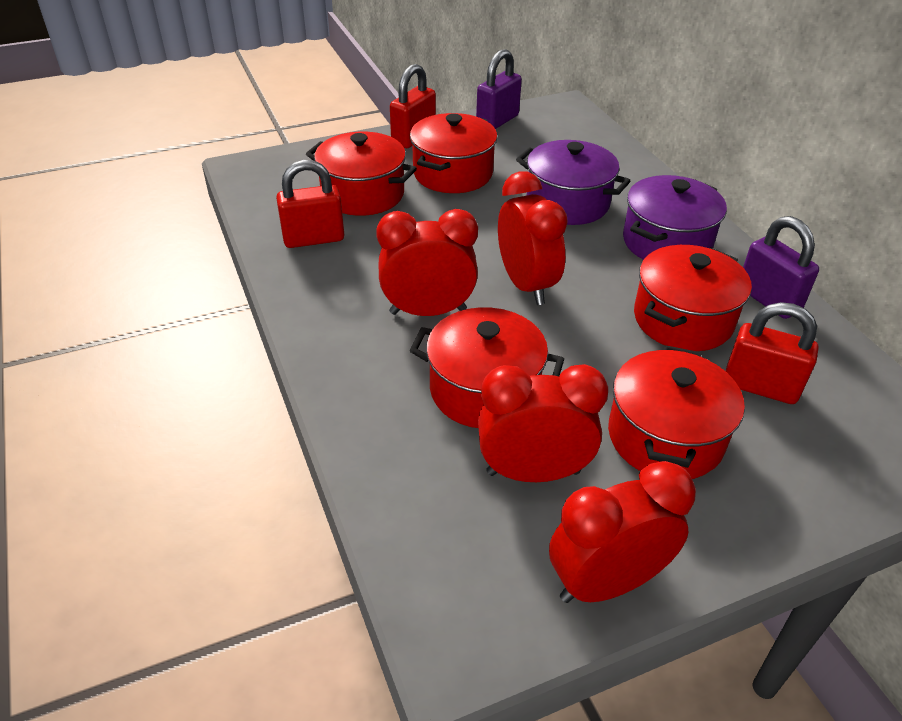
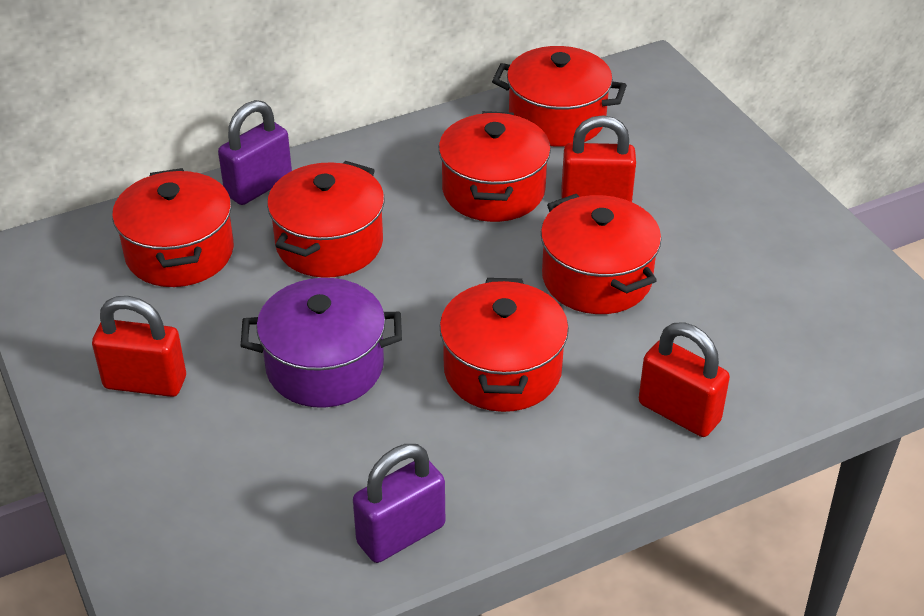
purple pot: 2 -> 1
red clock: 4 -> 0
red pot: 5 -> 6

